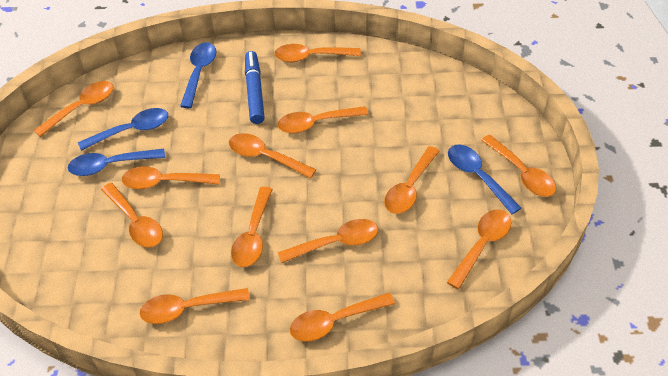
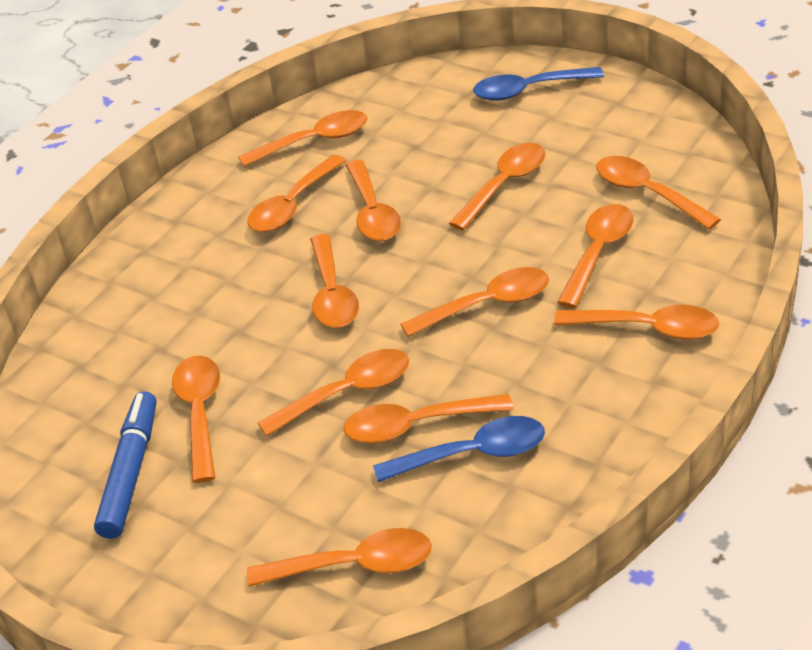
blue spoon: 4 -> 2

